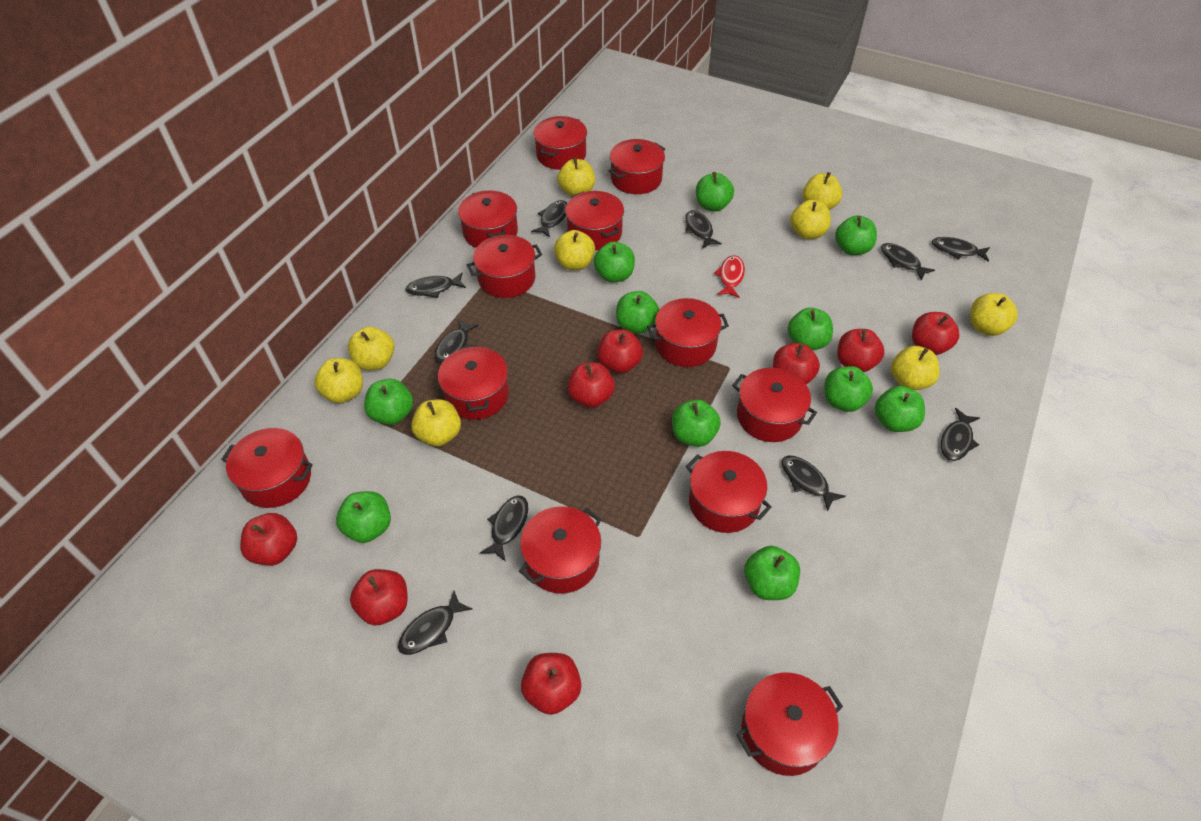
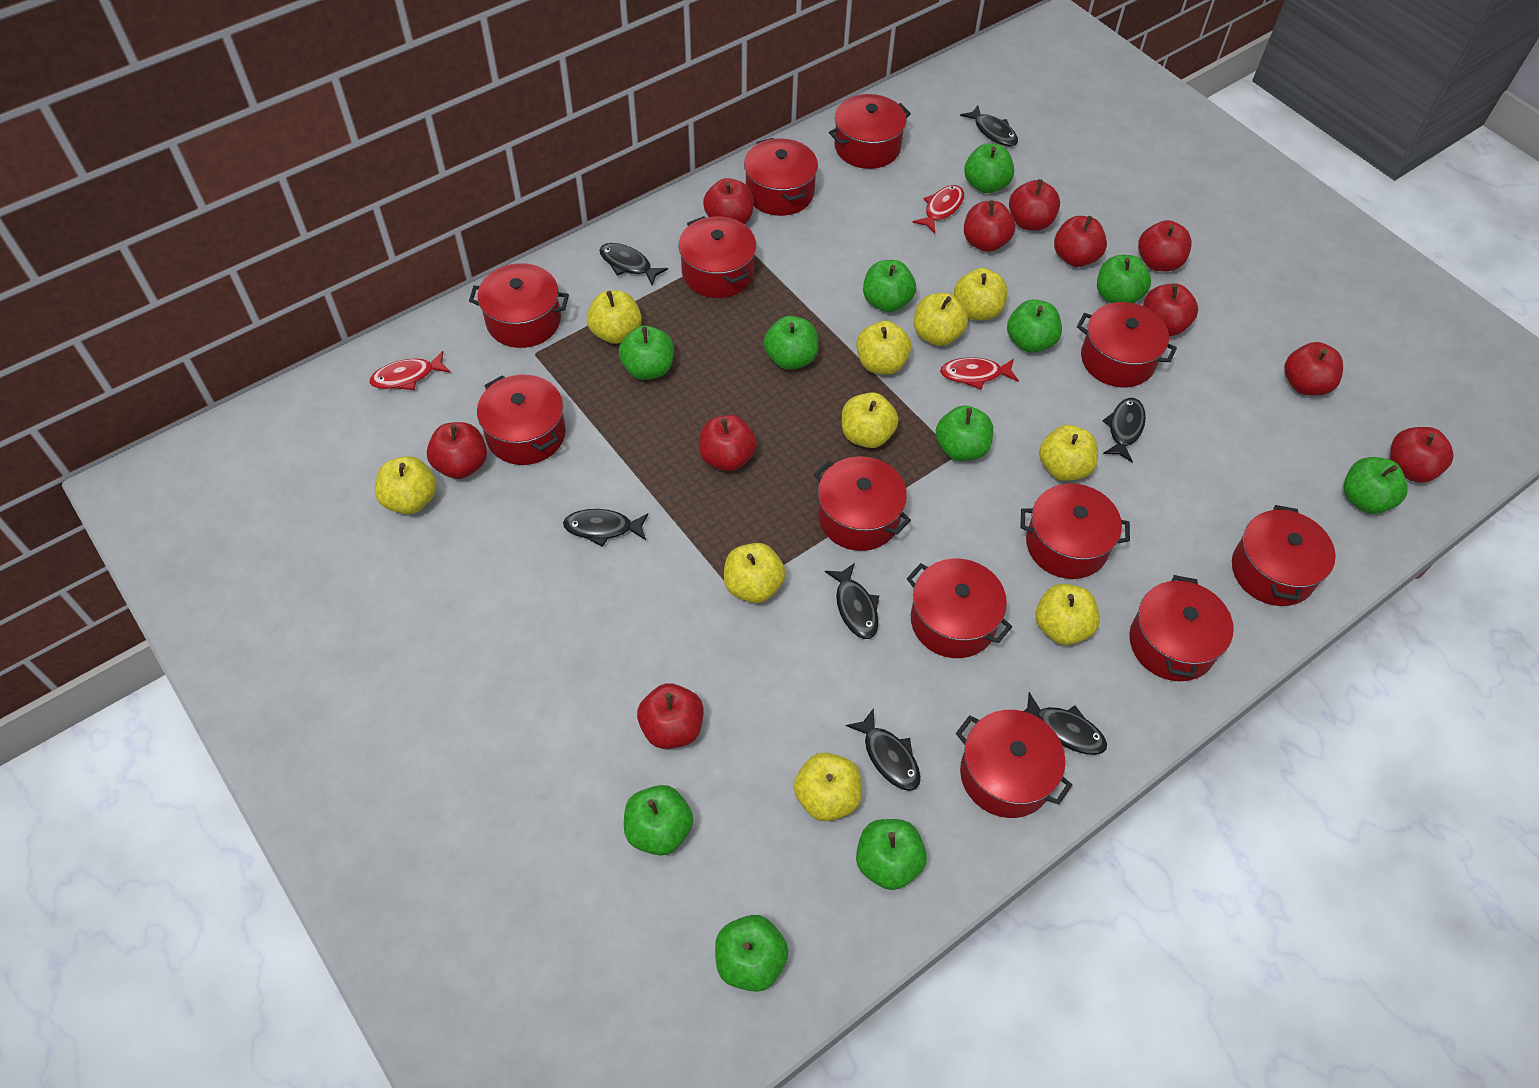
black fish: 10 -> 7
red apple: 8 -> 11
red fish: 1 -> 3
yellow apple: 9 -> 10

